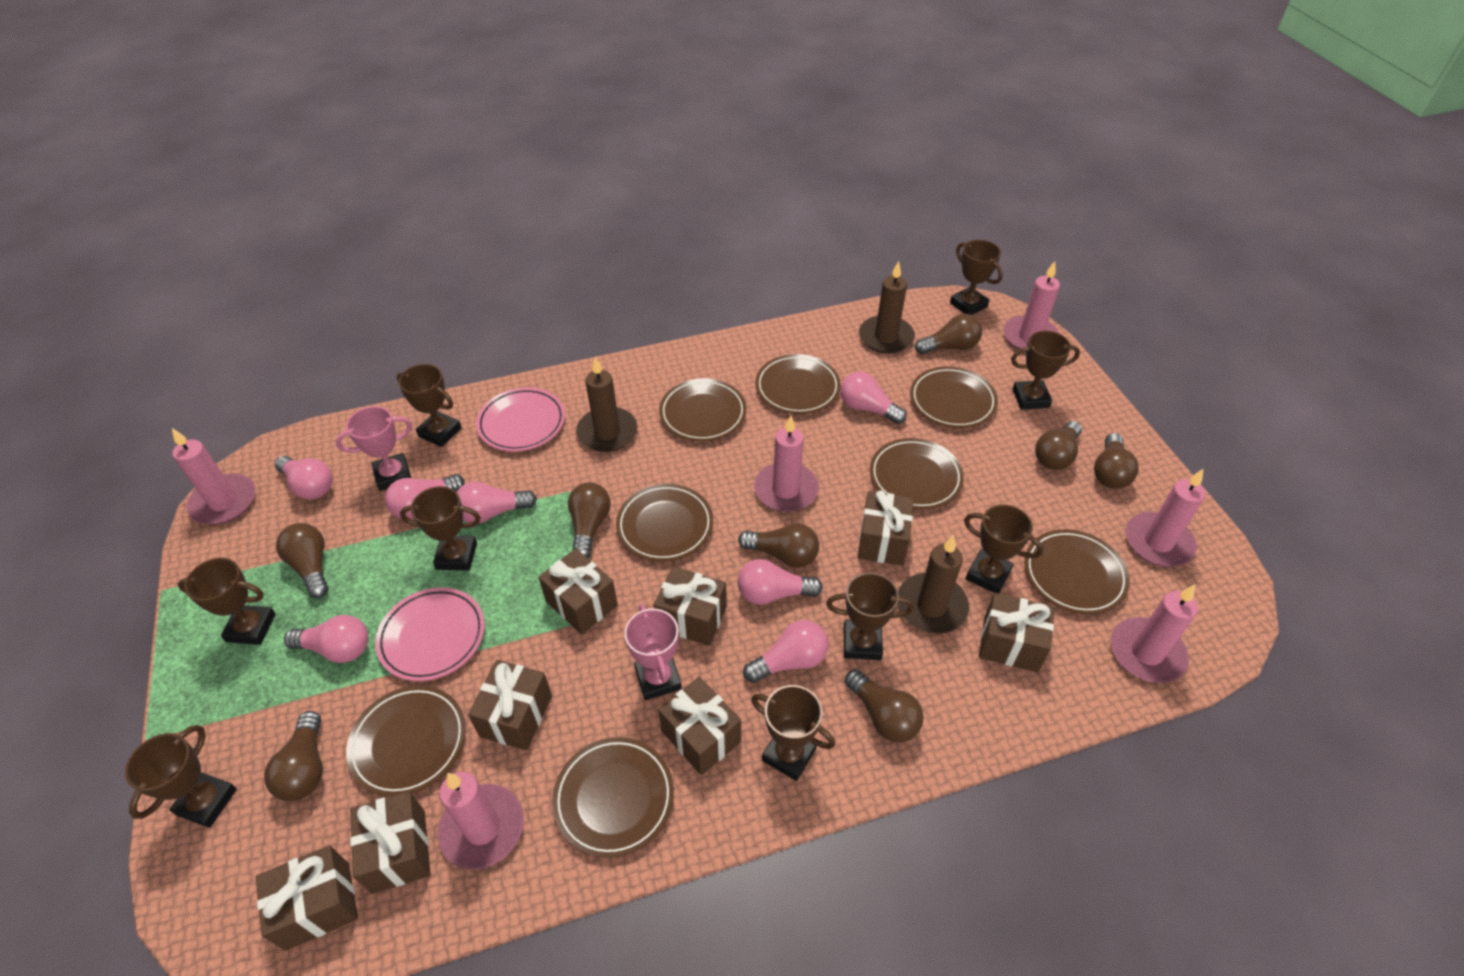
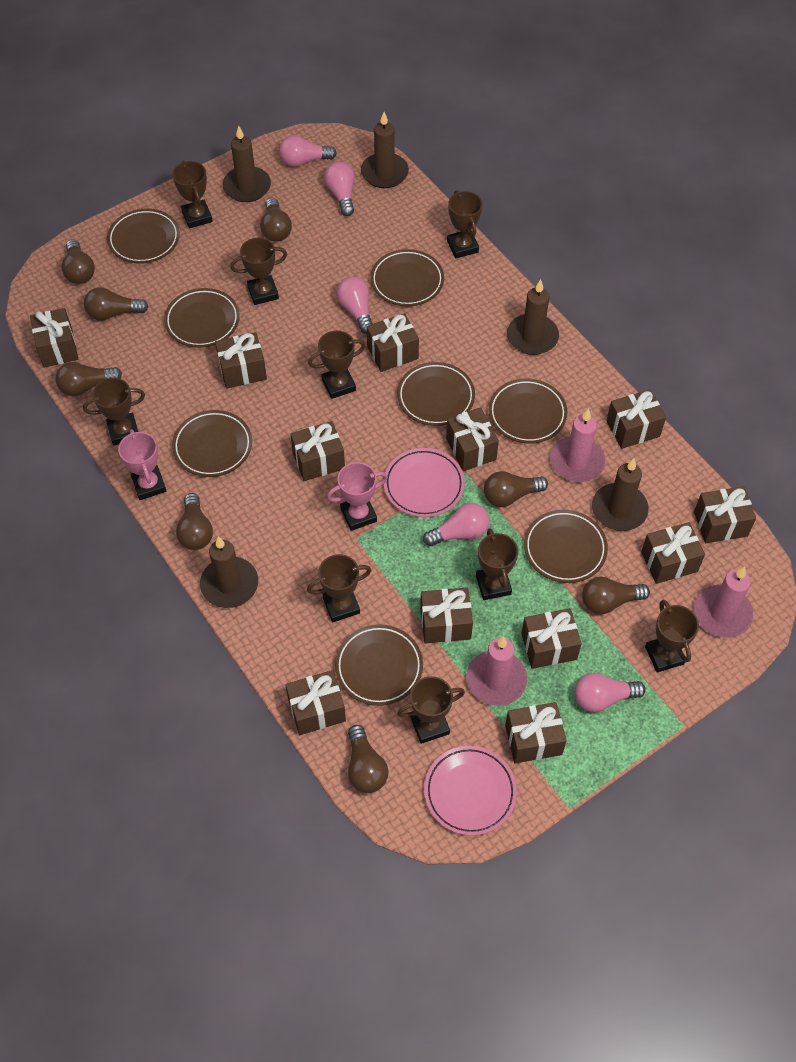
brown candle: 3 -> 5
brown gift: 8 -> 12
pink candle: 6 -> 3
pink light bulb: 7 -> 5

